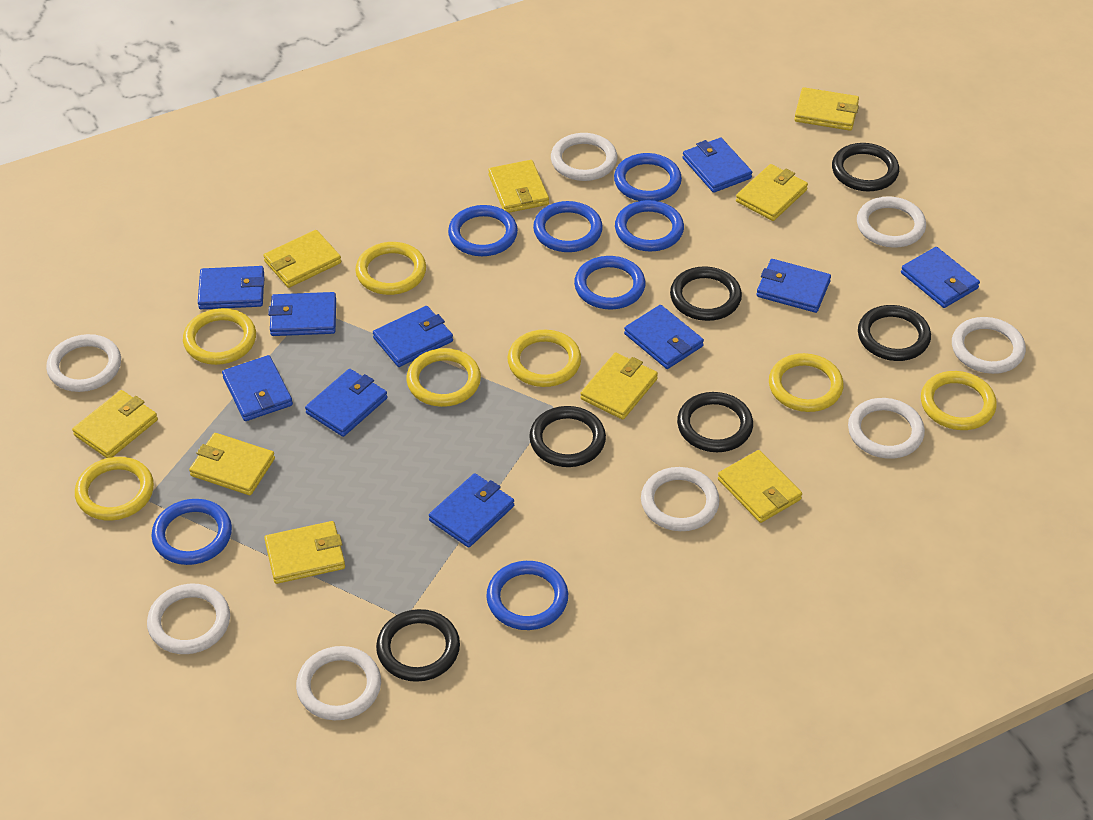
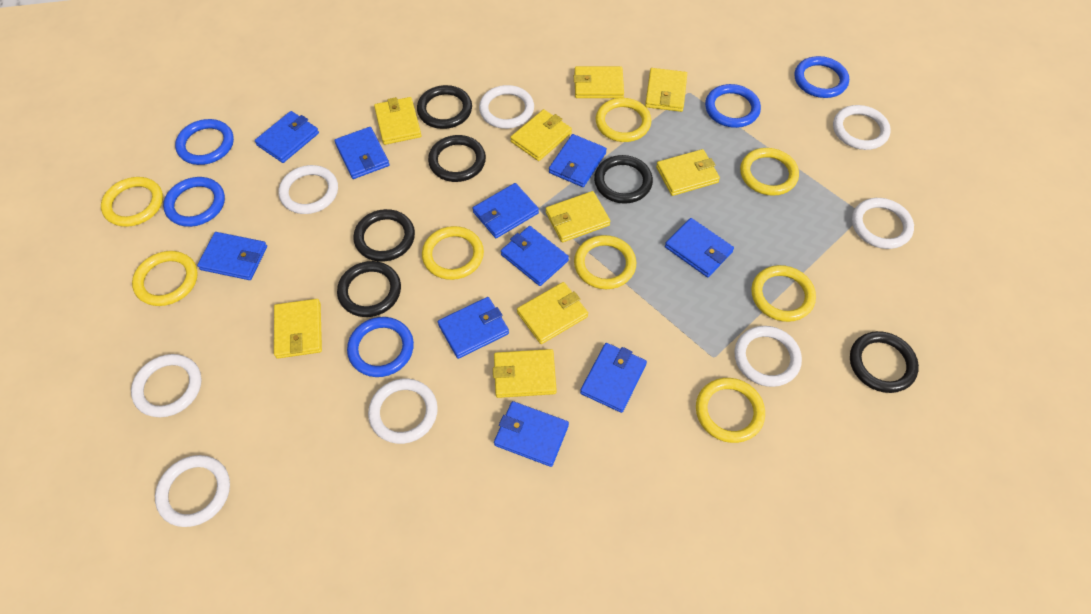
blue ring: 7 -> 5
yellow ring: 7 -> 8

